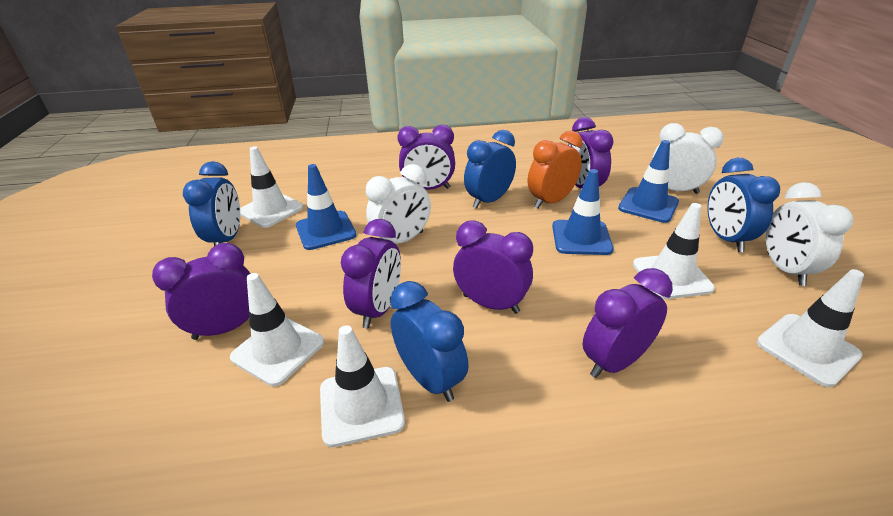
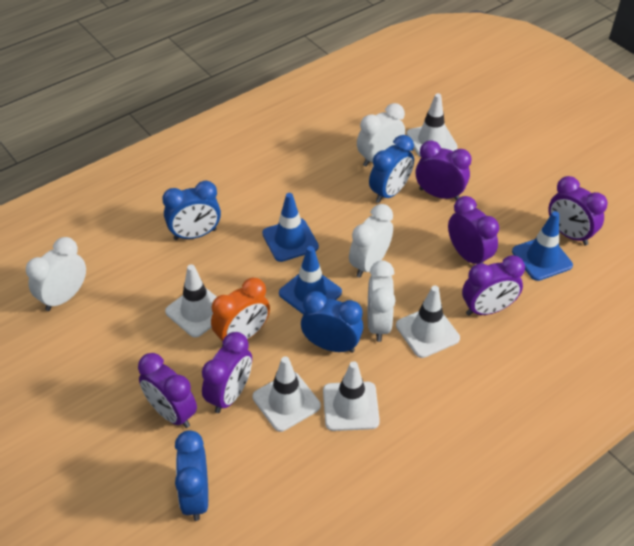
white clock: 3 -> 4

